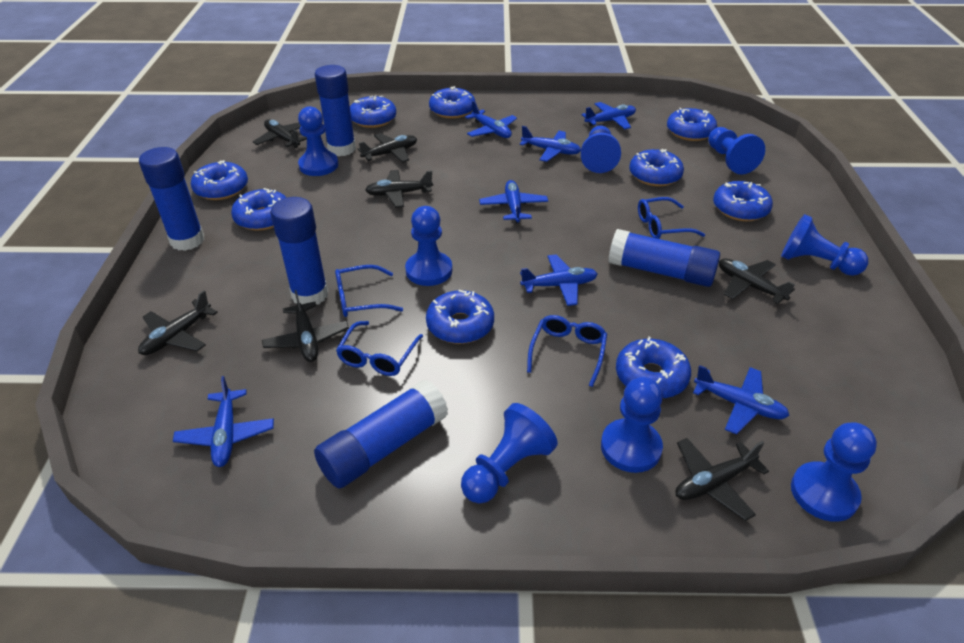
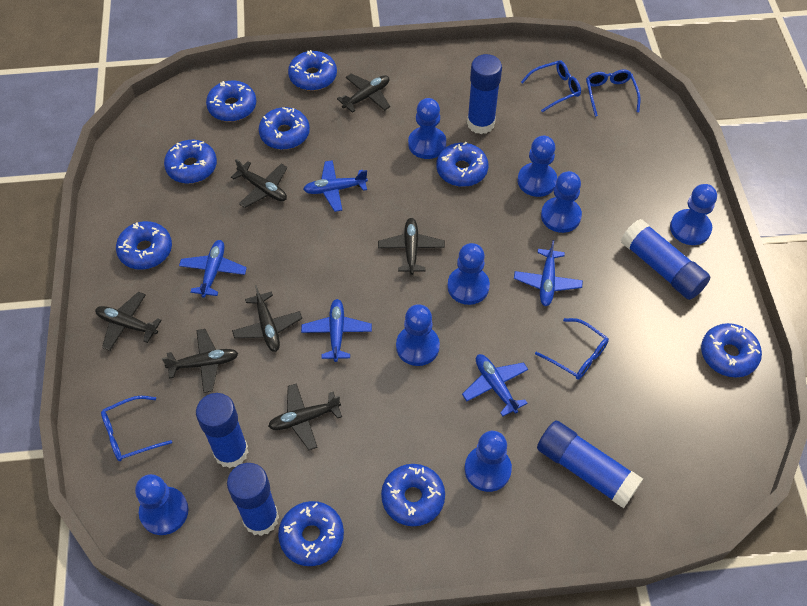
blue plane: 7 -> 5

